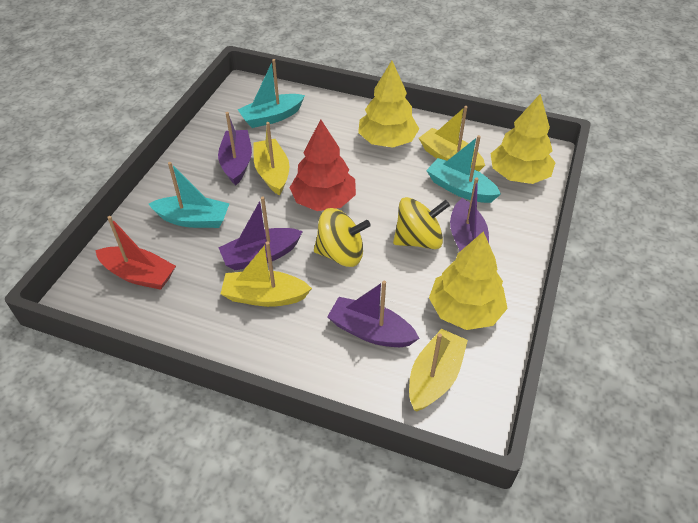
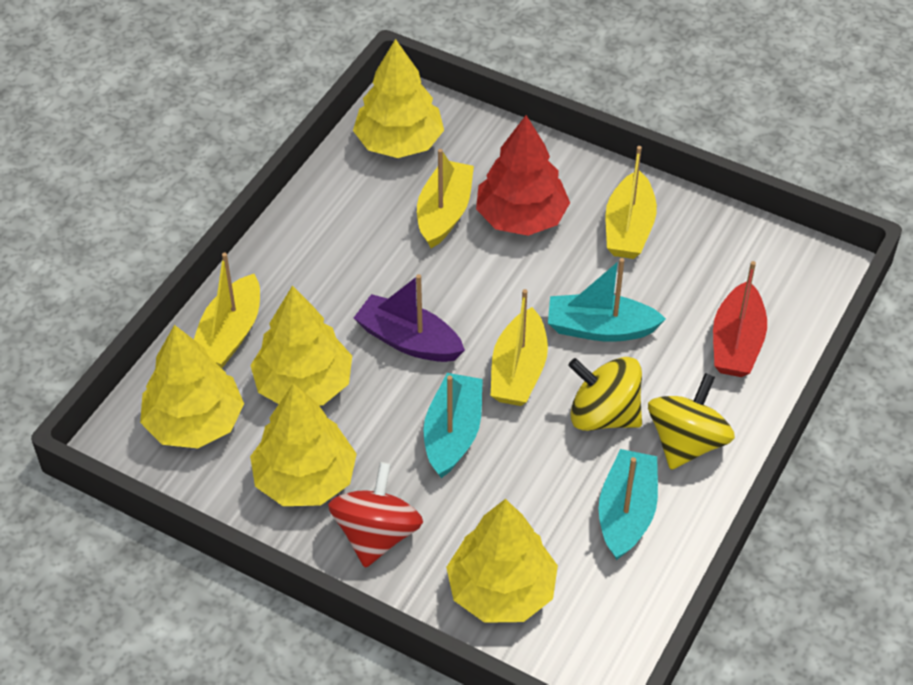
purple boat: 4 -> 1
red spinning top: 0 -> 1
yellow tree: 3 -> 5

